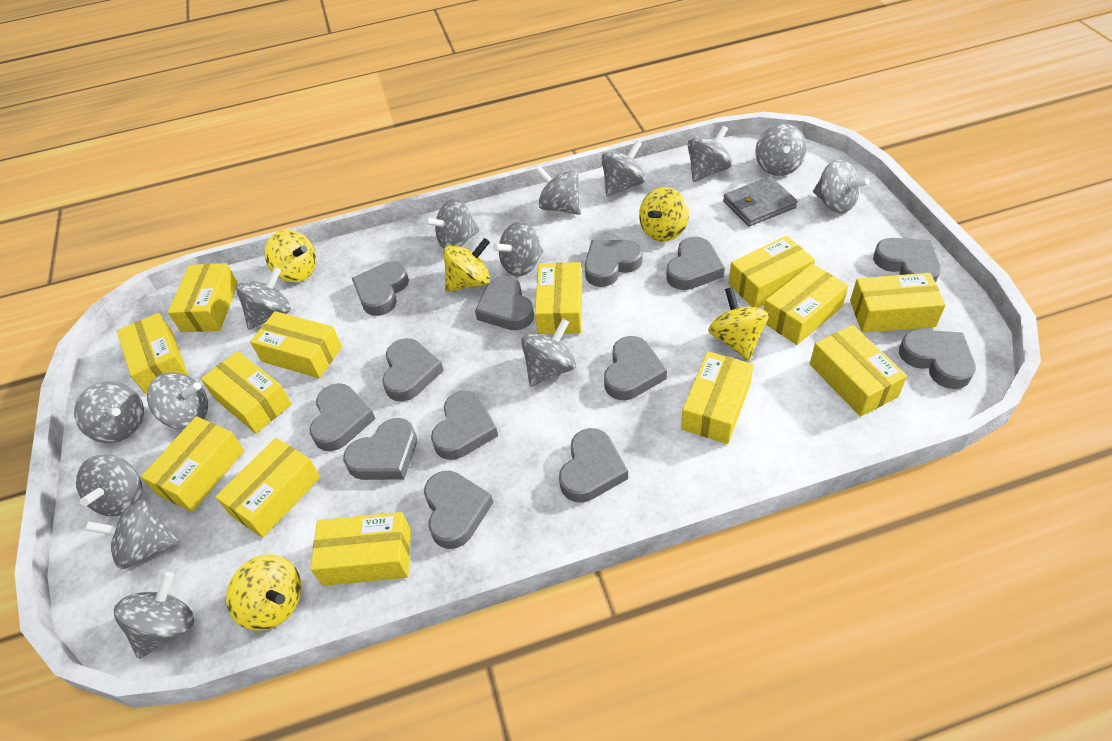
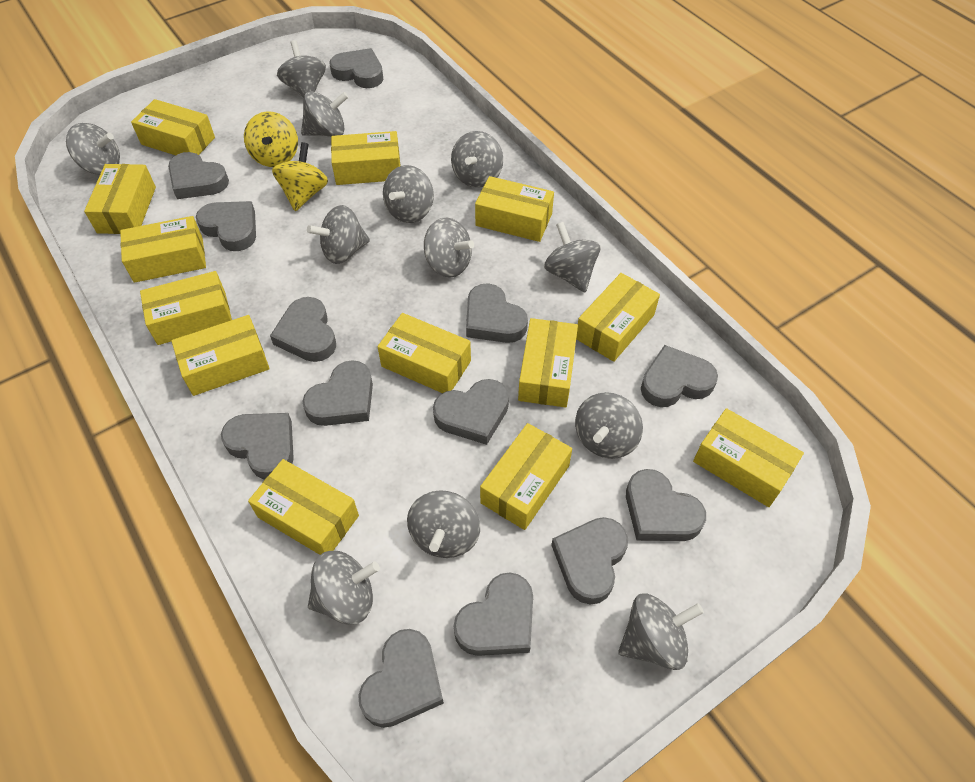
grey spinning top: 14 -> 12
grey wallet: 1 -> 0
yellow spinning top: 5 -> 2

